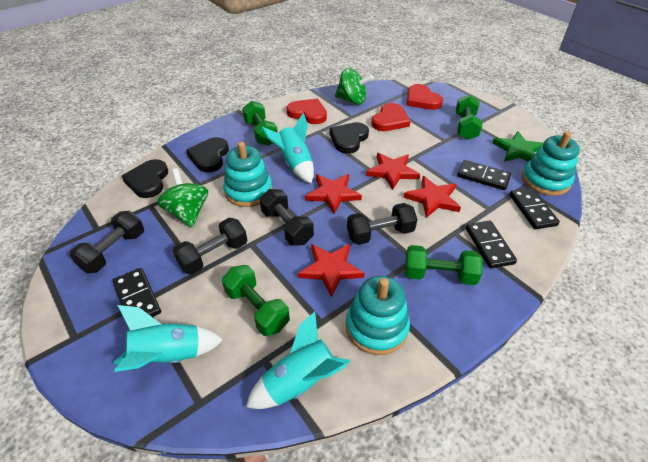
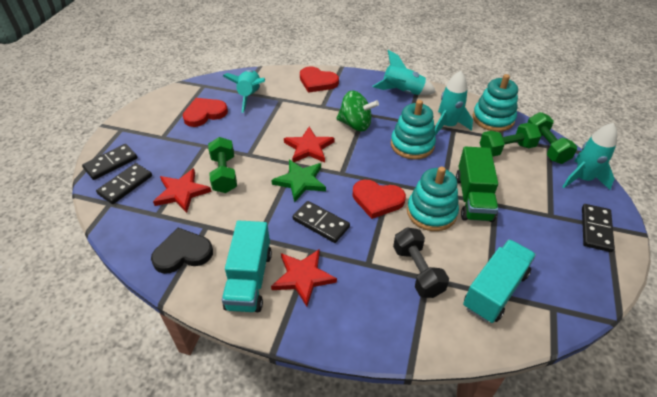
black dumbbell: 4 -> 1
black heart: 3 -> 1
green dumbbell: 4 -> 3
green spinning top: 2 -> 1
green truck: 0 -> 1
red star: 4 -> 3
turquoise rocket: 3 -> 4
turquoise truck: 0 -> 2

